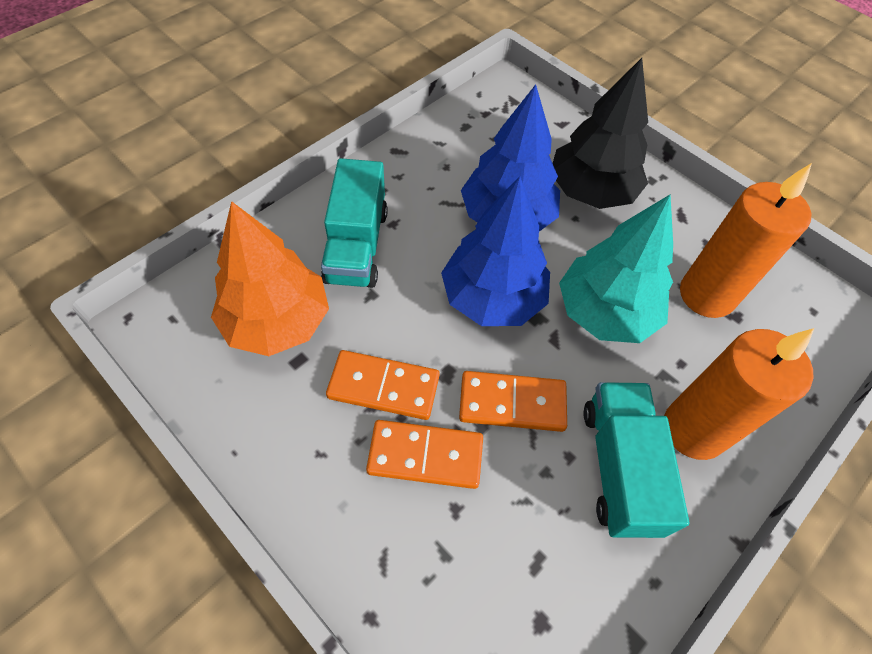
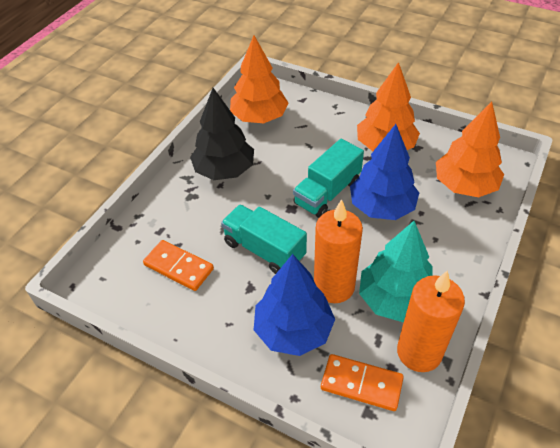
orange domino: 3 -> 2
orange tree: 1 -> 3

